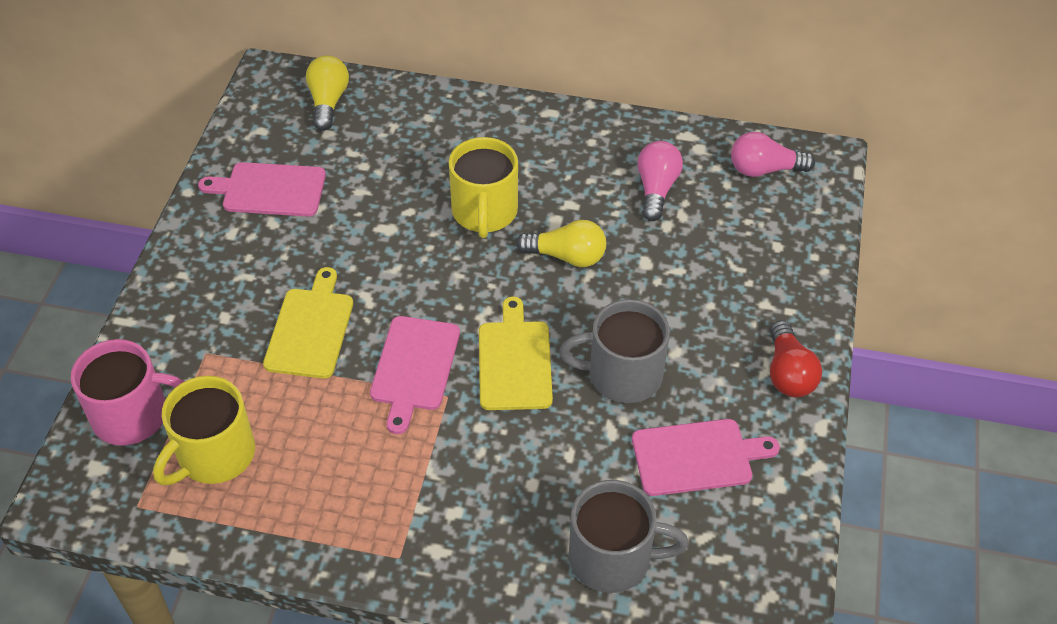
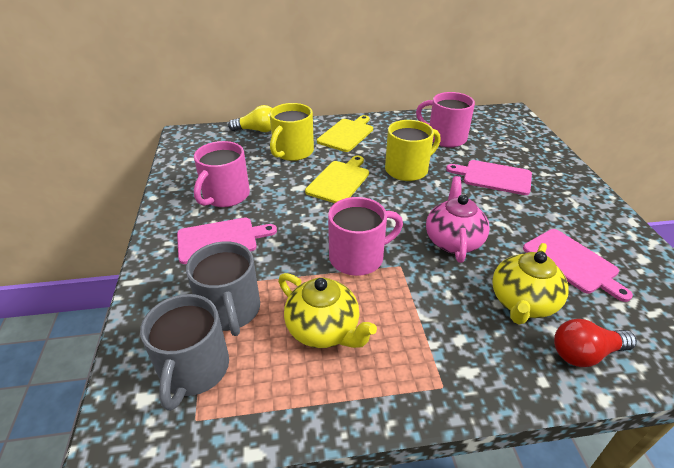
pink light bulb: 2 -> 0
pink mug: 1 -> 3
pink teapot: 0 -> 1
yellow light bulb: 2 -> 1
yellow teapot: 0 -> 2

